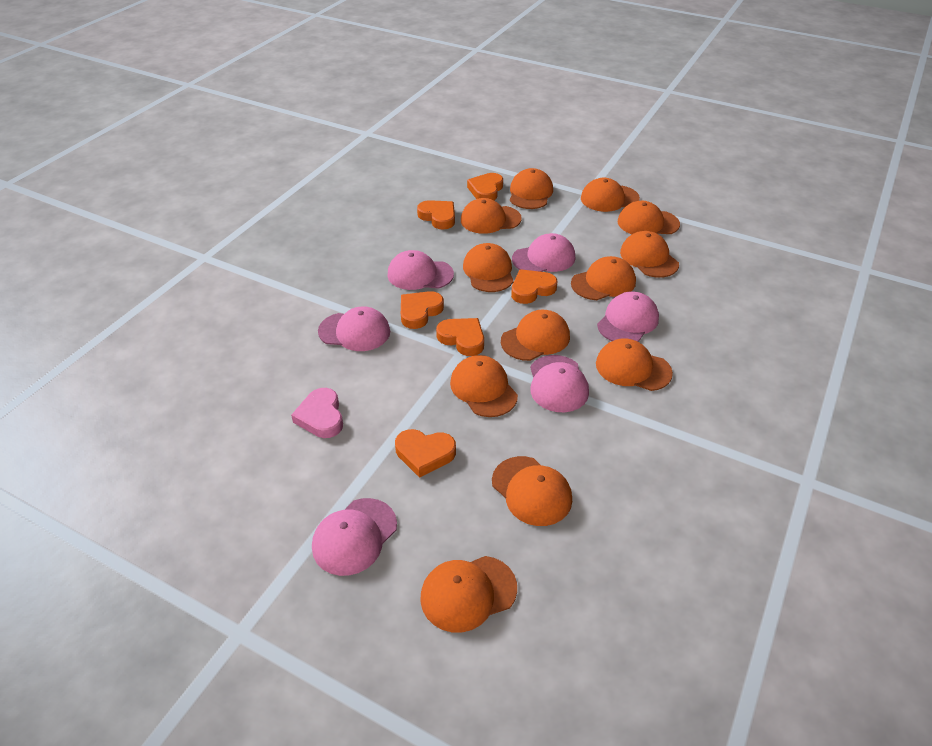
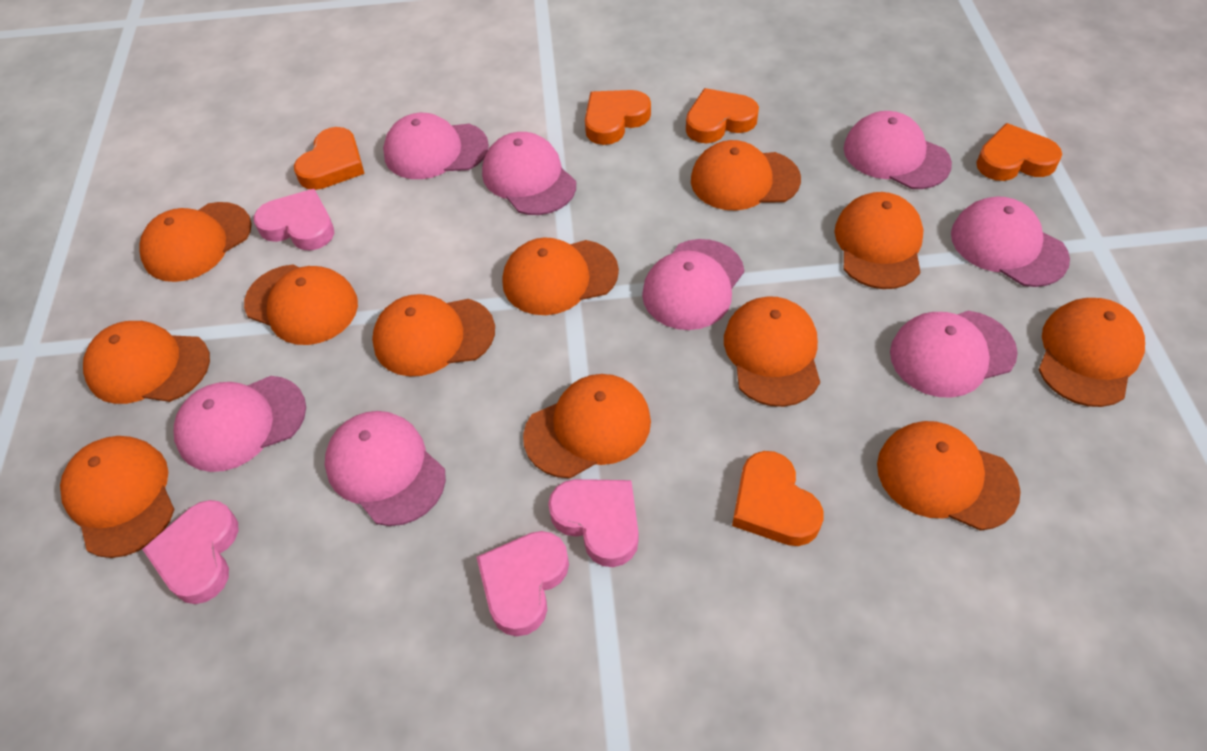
orange heart: 6 -> 5
pink cap: 6 -> 8
pink heart: 1 -> 4

